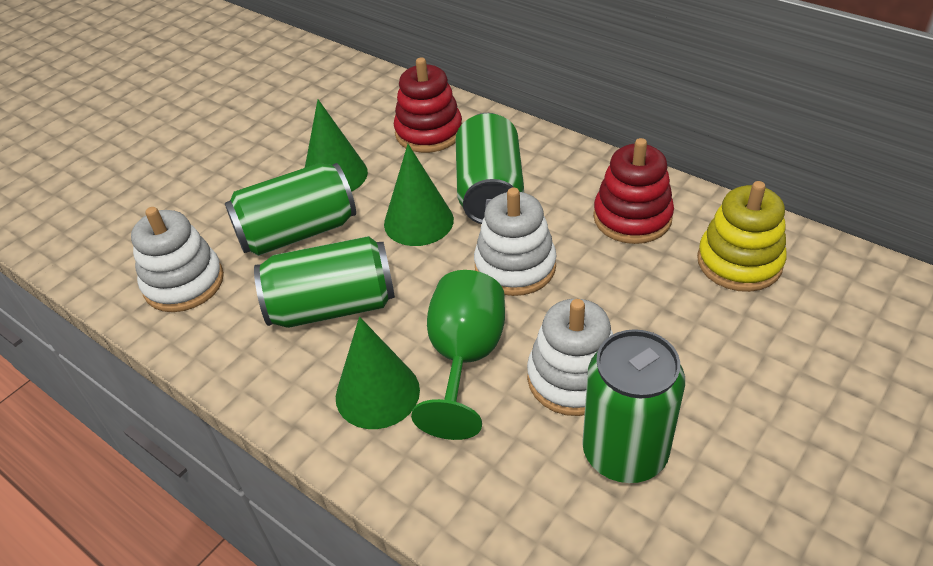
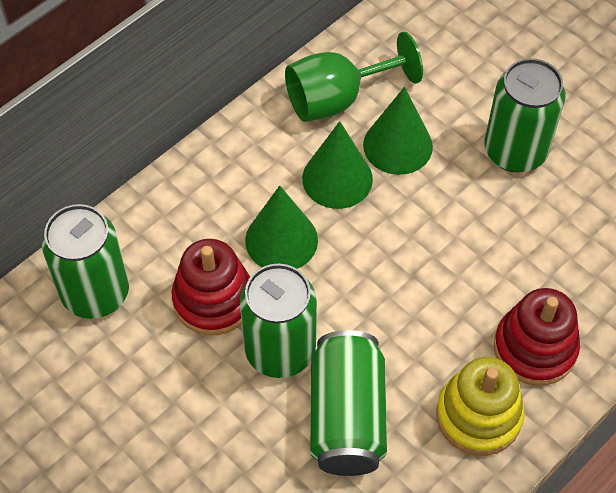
white stacking toy: 3 -> 0

